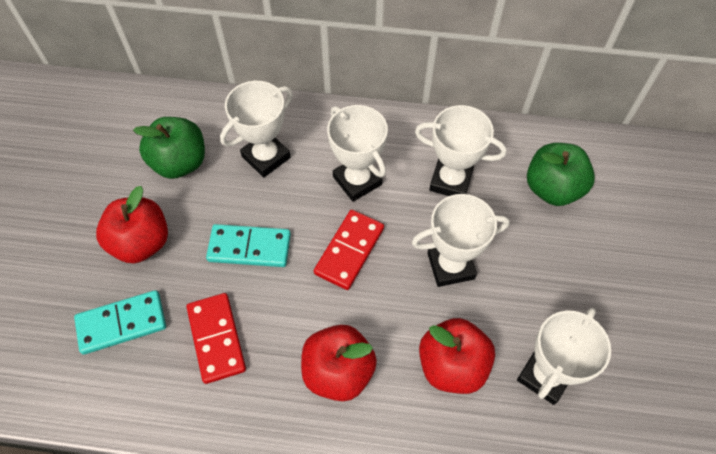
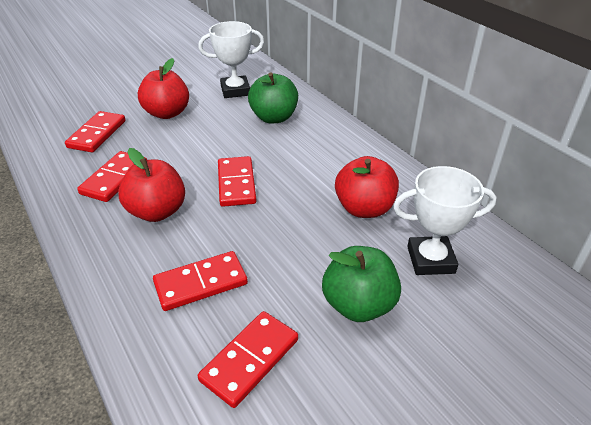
red domino: 2 -> 5
turquoise domino: 2 -> 0
white trophy: 5 -> 2

